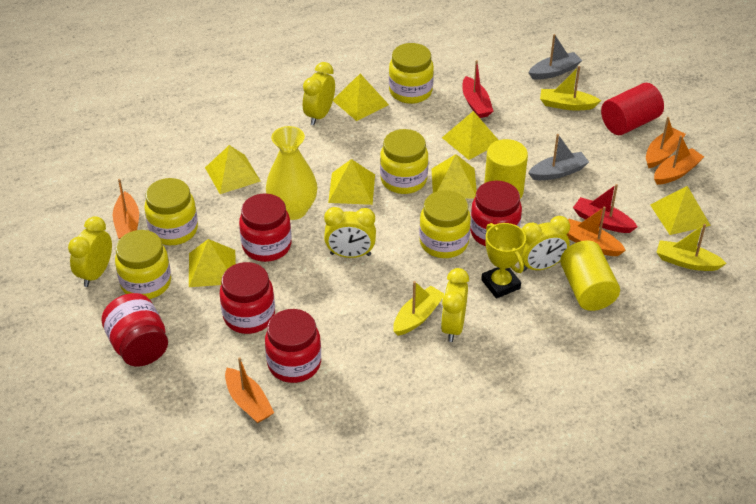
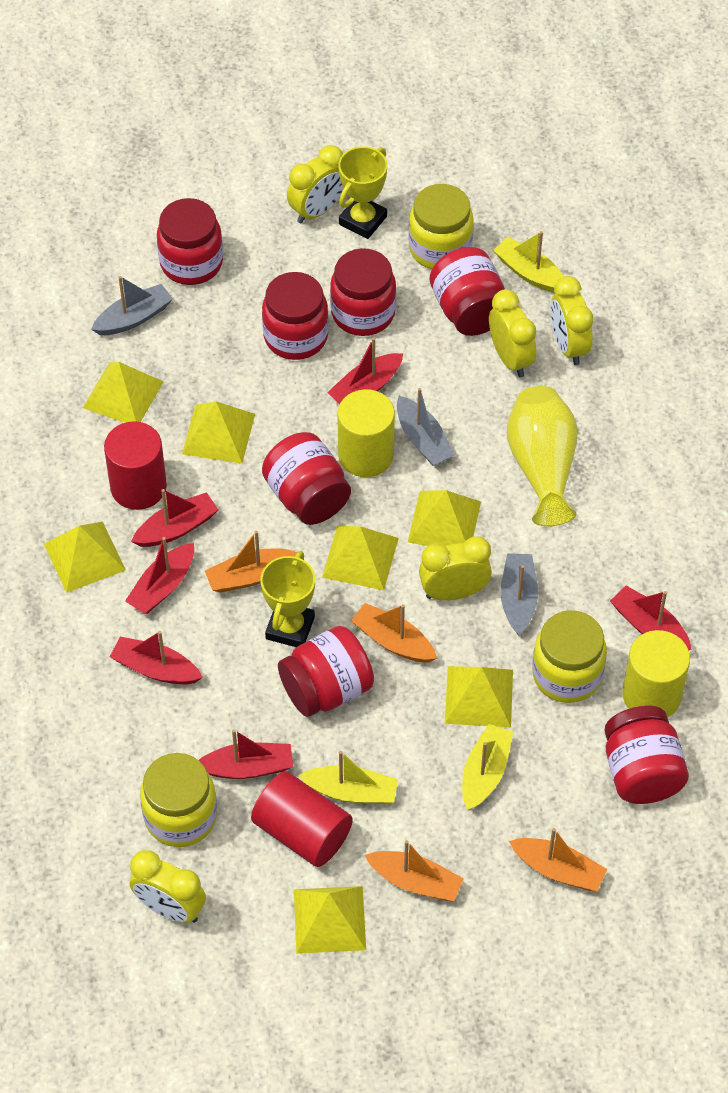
grey boat: 2 -> 3
orange boat: 5 -> 4
red boat: 2 -> 6
red cylinder: 1 -> 2
red jar: 5 -> 7
yellow jar: 5 -> 3
yellow trophy: 1 -> 2

